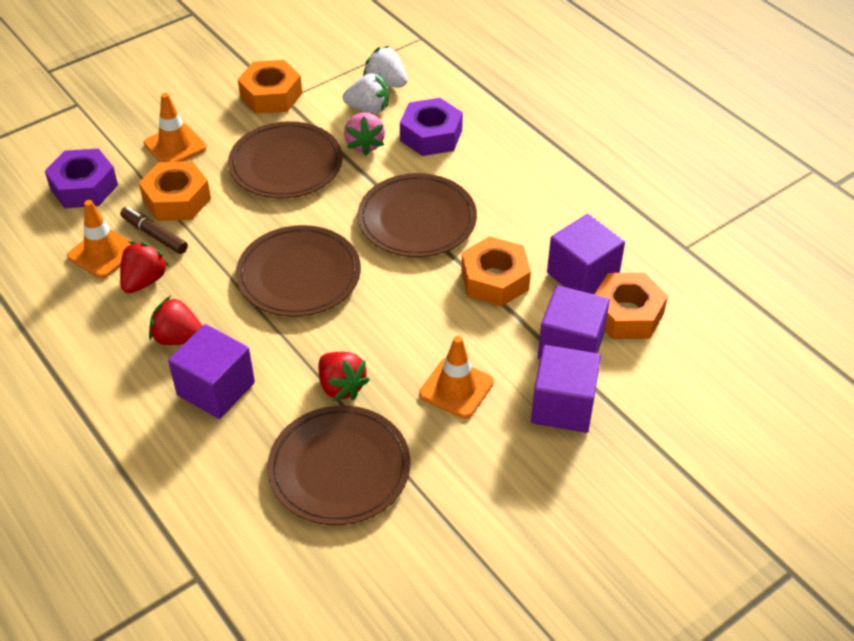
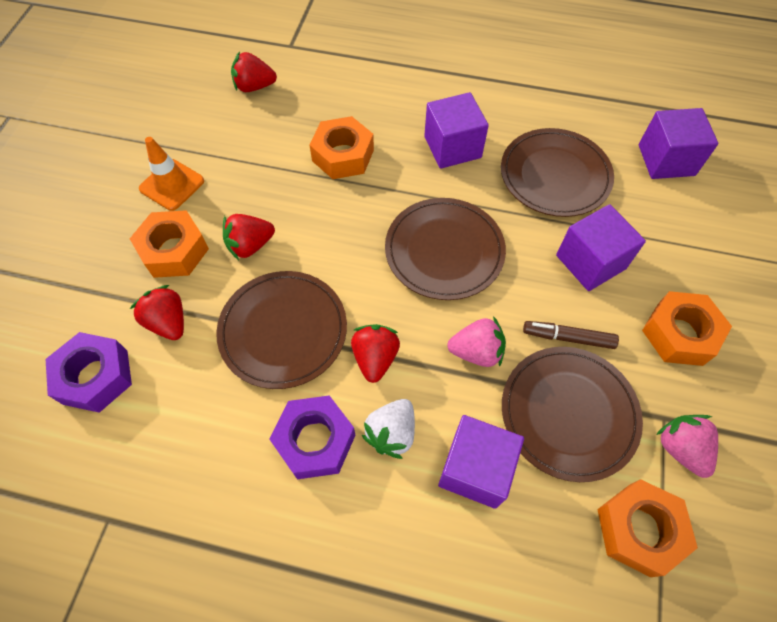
orange traffic cone: 3 -> 1
pink strawberry: 1 -> 2
red strawberry: 3 -> 4
white strawberry: 2 -> 1

